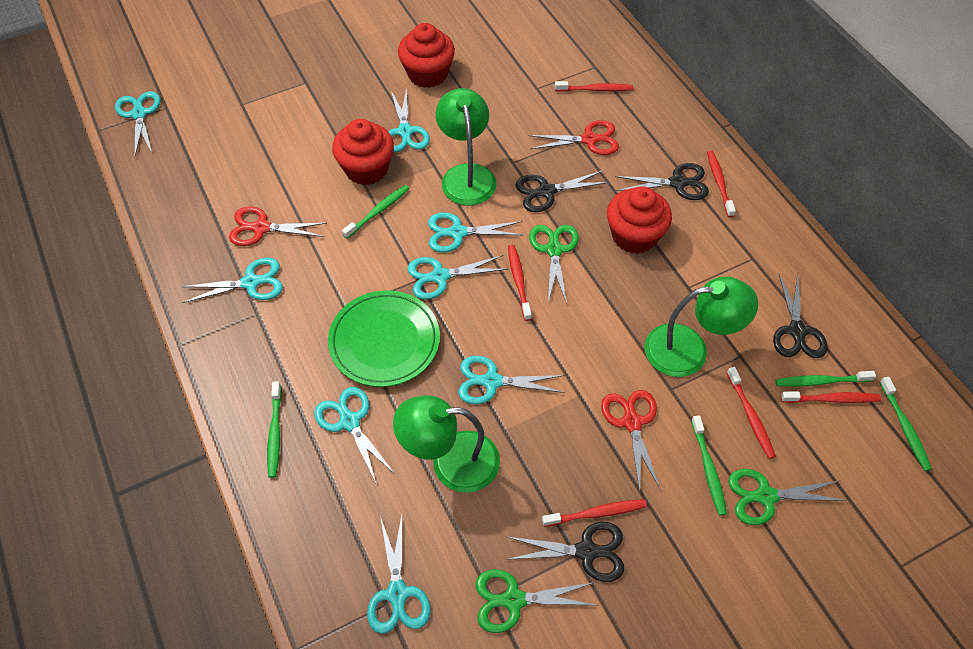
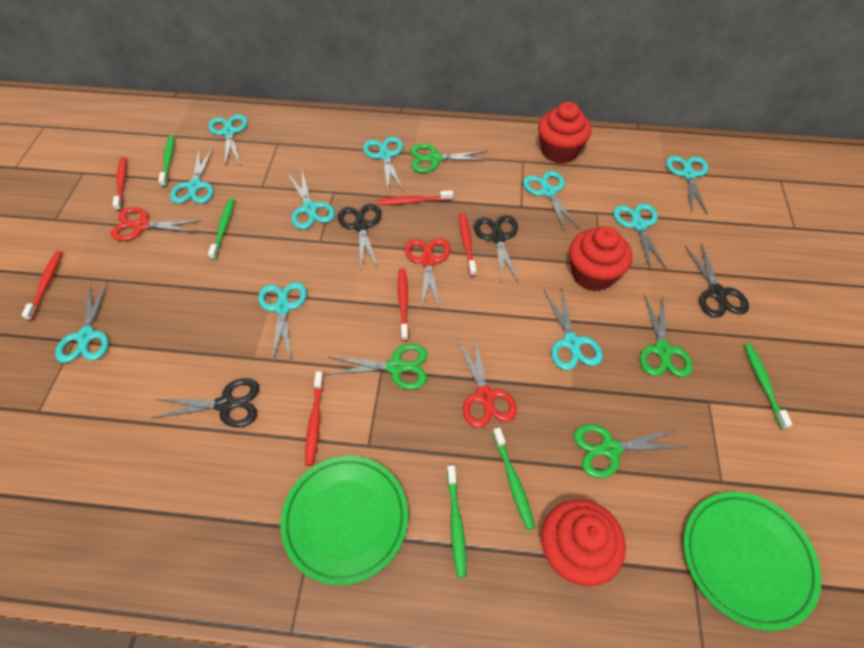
green lamp: 3 -> 0
green plate: 1 -> 2
green scissors: 3 -> 4
turquoise scissors: 8 -> 10

